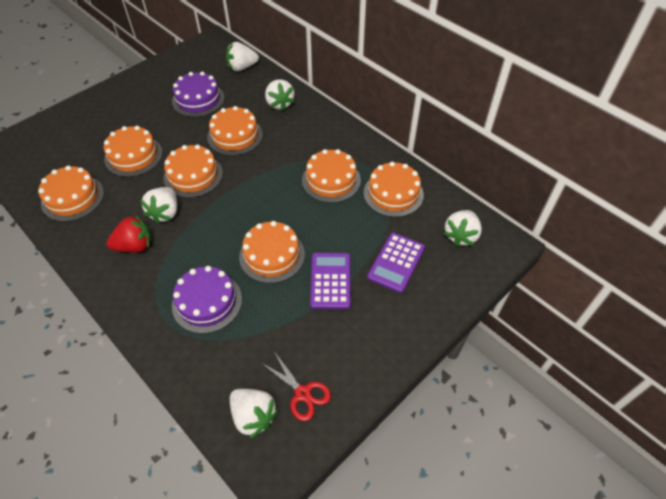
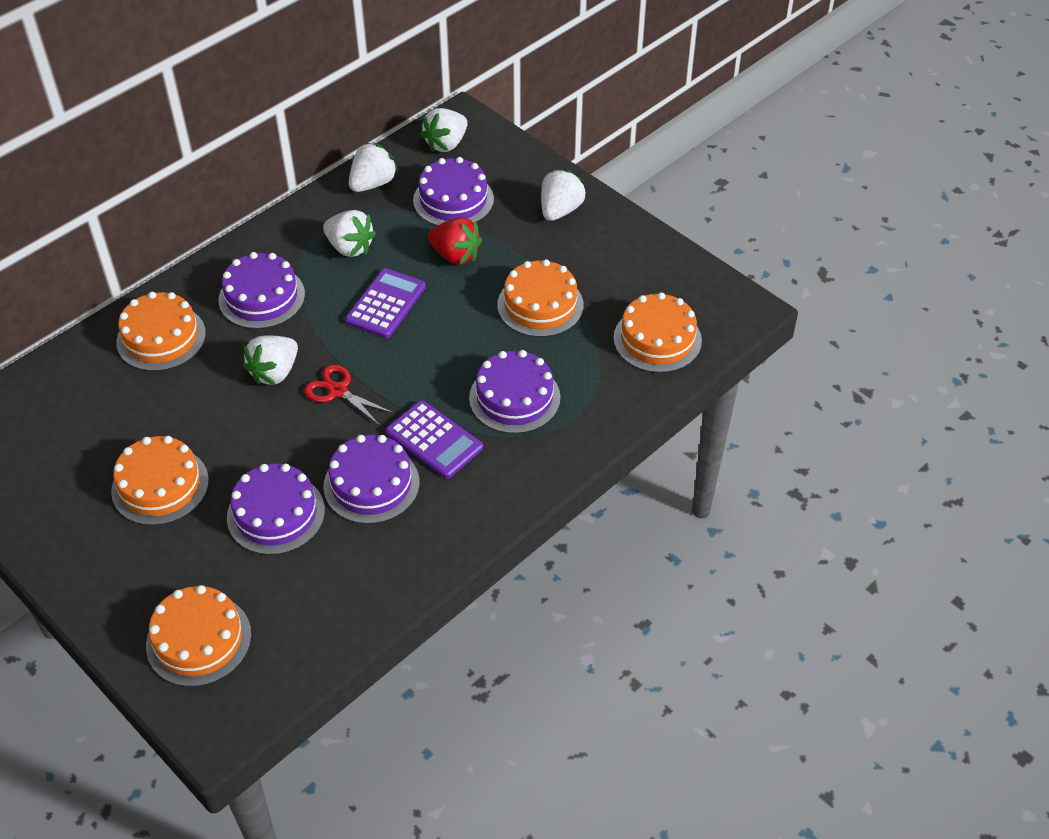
orange cake: 7 -> 5
purple cake: 2 -> 5

